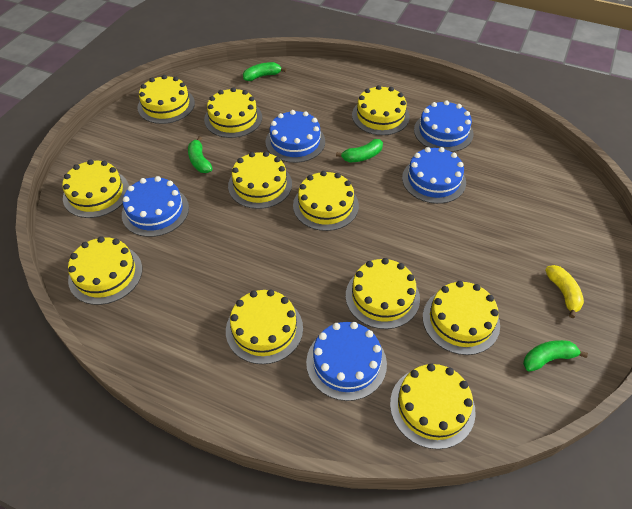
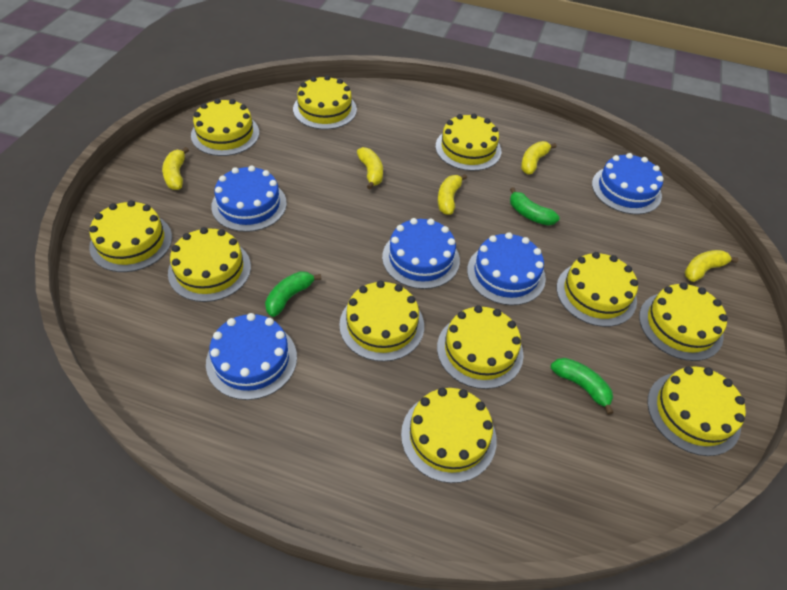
green banana: 4 -> 3
yellow banana: 1 -> 5

